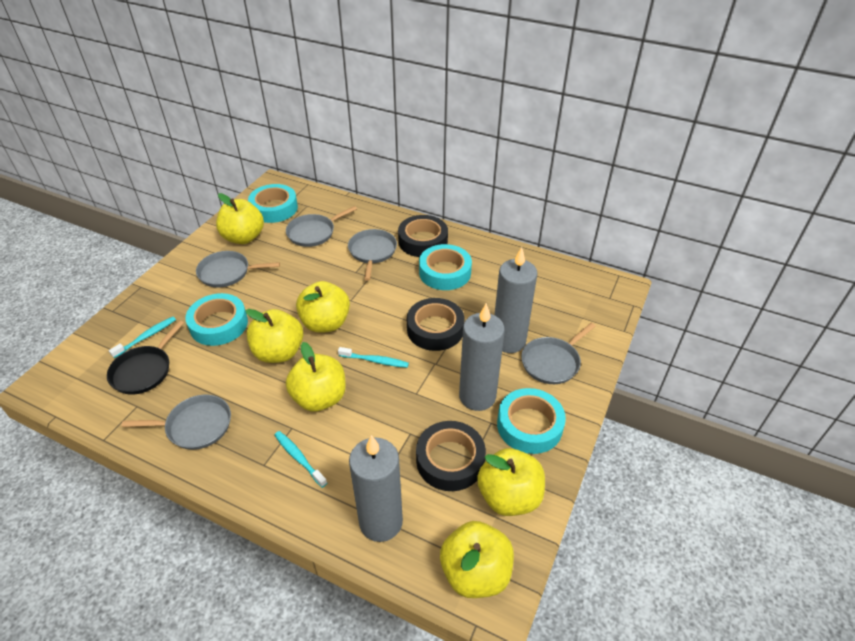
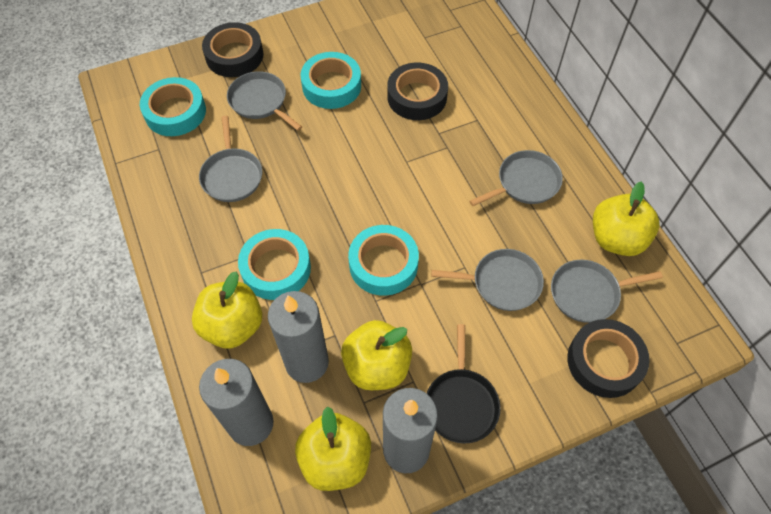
turquoise toothbrush: 3 -> 0
yellow apple: 6 -> 4

